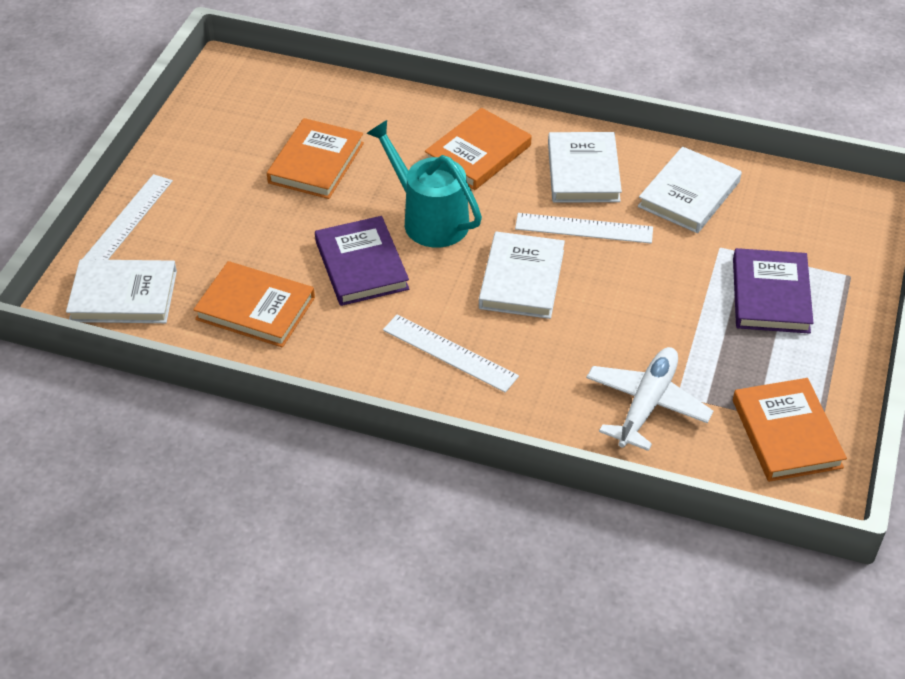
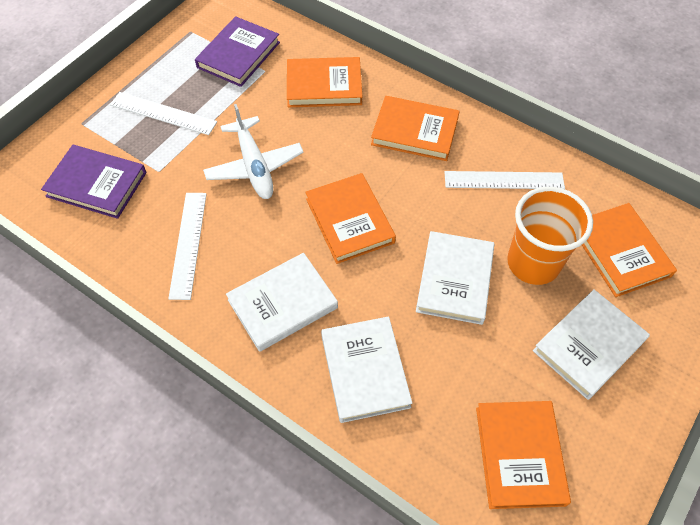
orange book: 4 -> 5
orange cup: 0 -> 1
turquoise watering can: 1 -> 0

